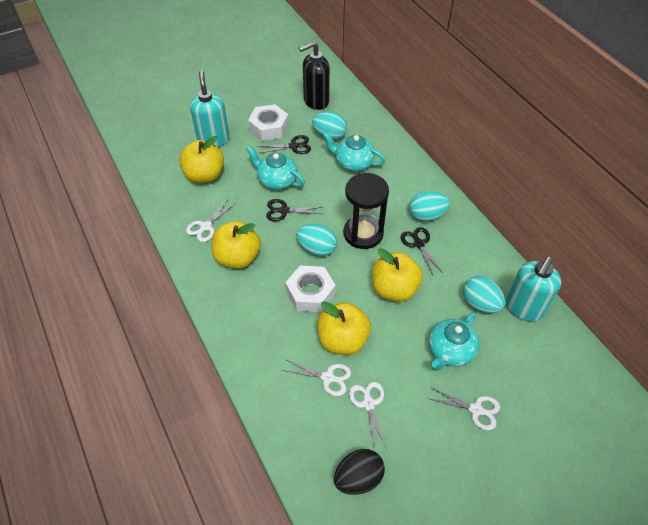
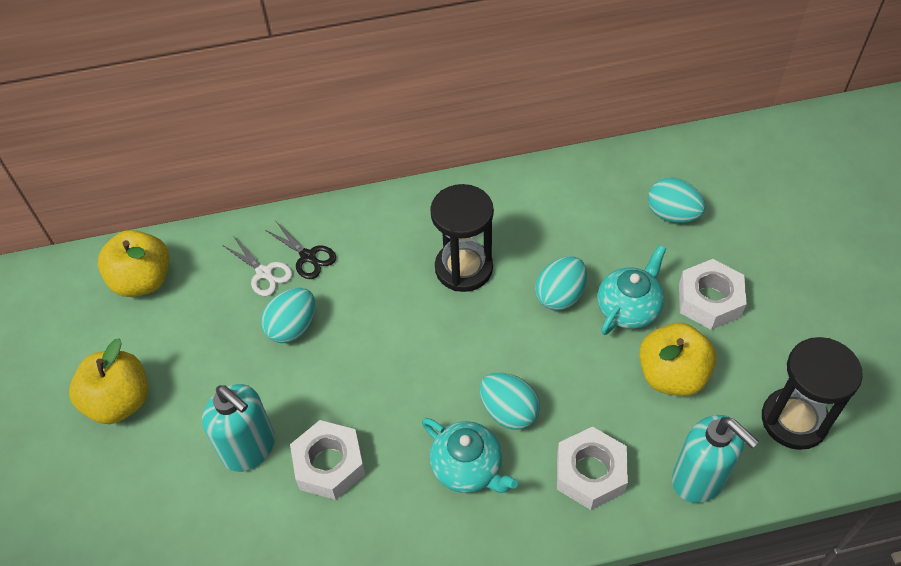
black egg: 1 -> 0
black hourglass: 1 -> 2
black scissors: 3 -> 1
black soap dispenser: 1 -> 0
turquoise teapot: 3 -> 2
white nut: 2 -> 3
white scissors: 4 -> 1
yellow apple: 4 -> 3

